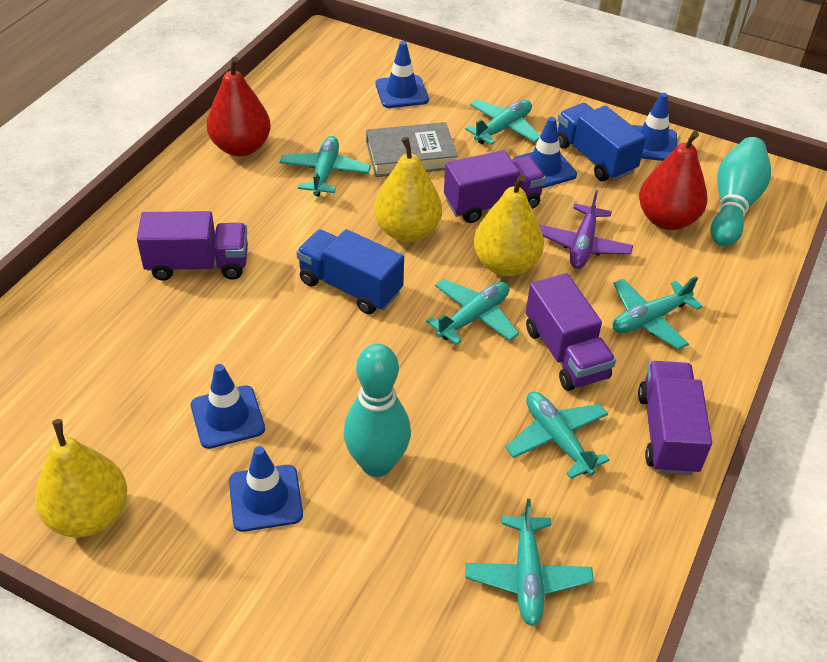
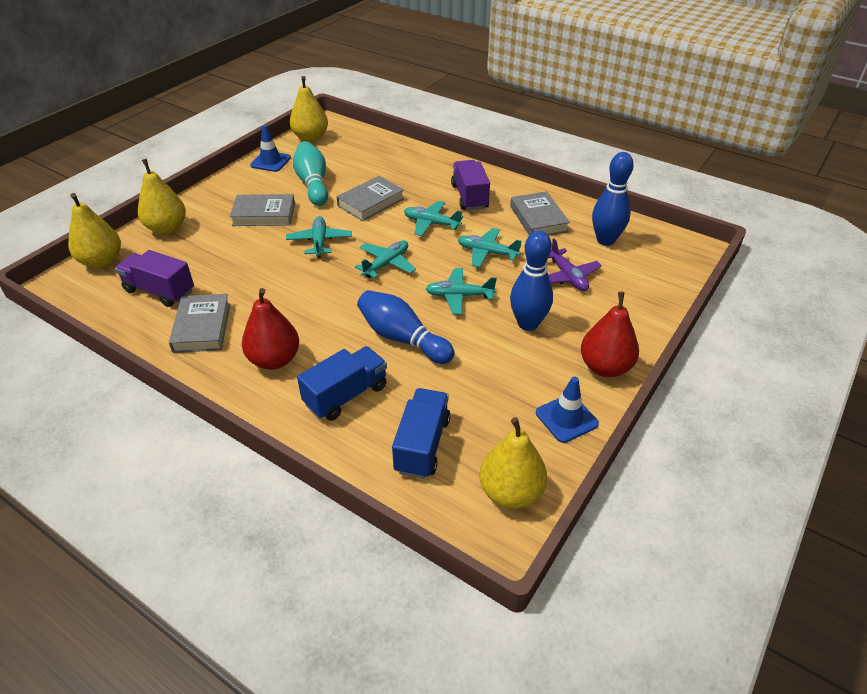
blue bowling pin: 0 -> 3
blue traffic cone: 5 -> 2
grey book: 1 -> 4
purple truck: 4 -> 2
turquoise bowling pin: 2 -> 1
turquoise plane: 6 -> 5
yellow pear: 3 -> 4

